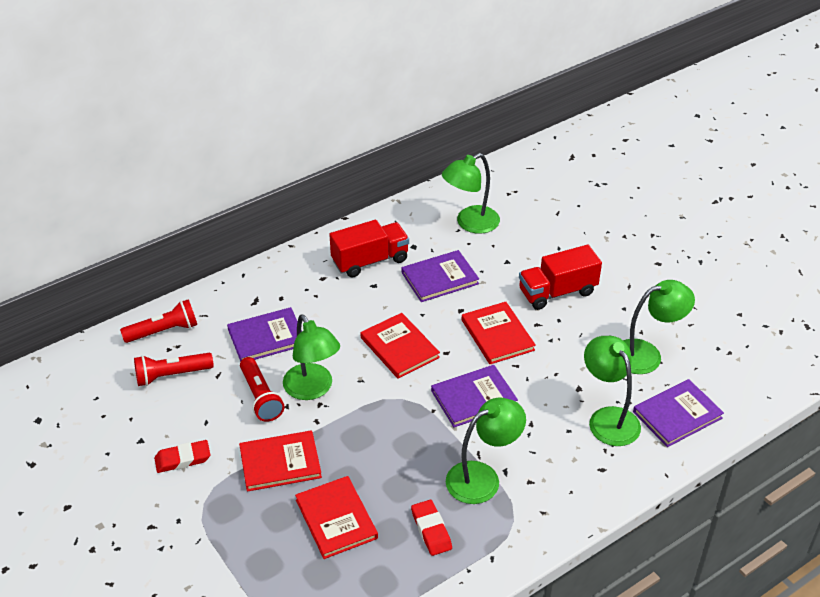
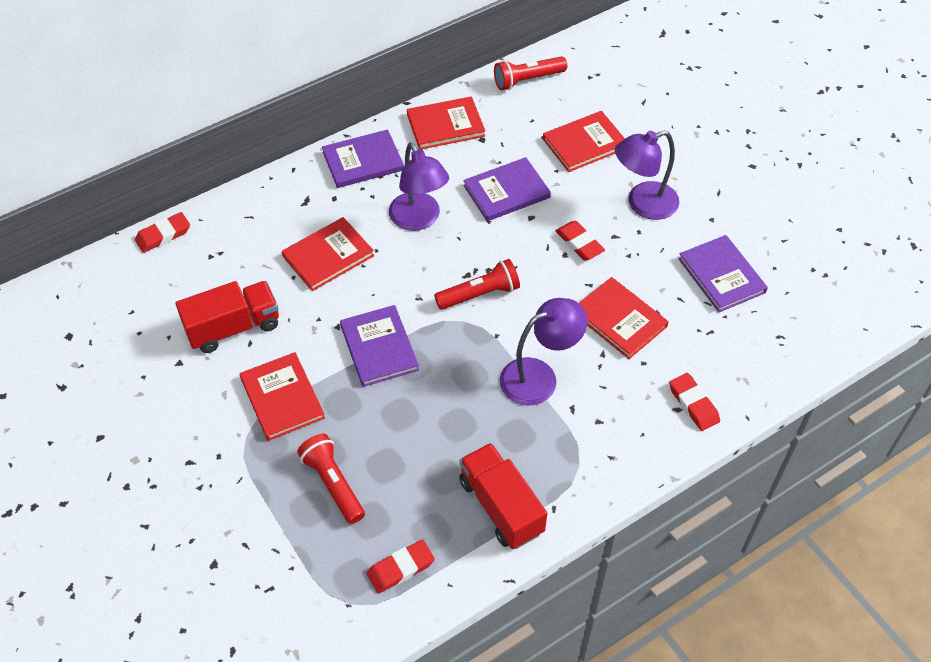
green lamp: 5 -> 0
purple lamp: 0 -> 3
red book: 4 -> 5
red eraser: 2 -> 4

